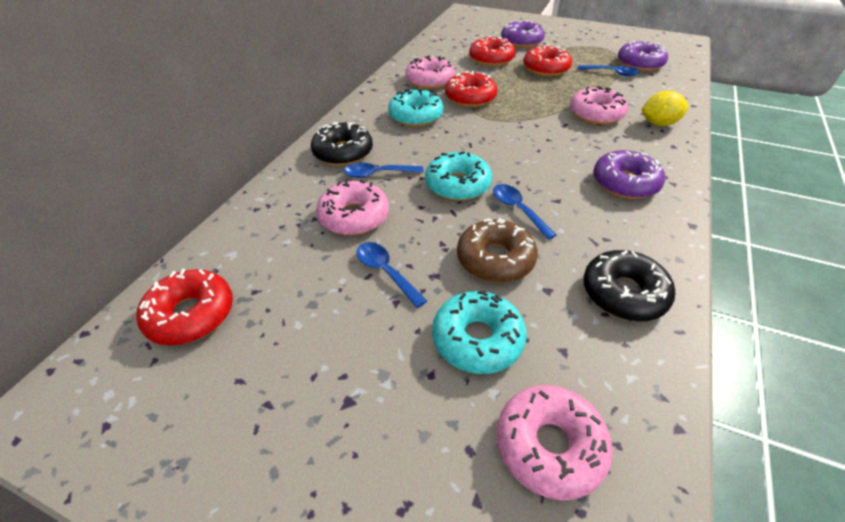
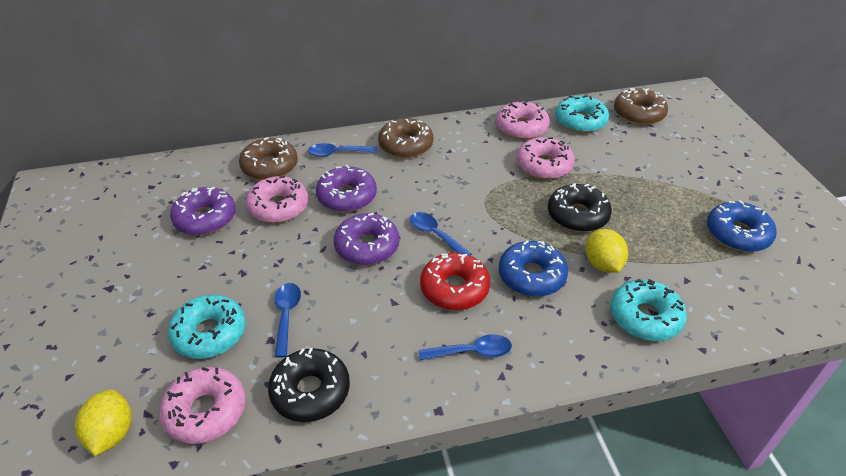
blue donut: 0 -> 2
brown donut: 1 -> 3
red donut: 4 -> 1
yellow lemon: 1 -> 2

